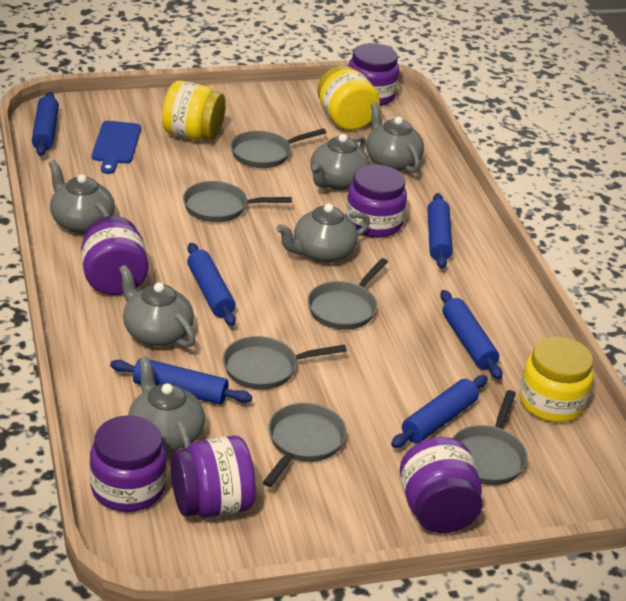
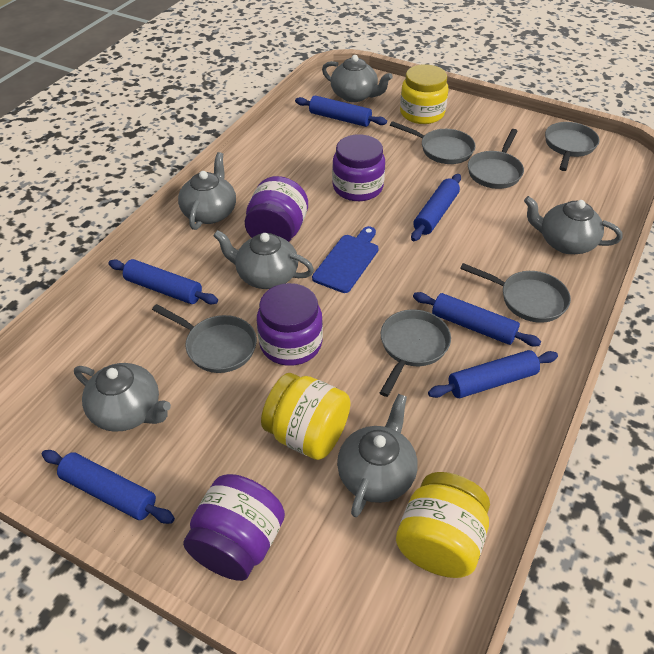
purple jar: 6 -> 4

